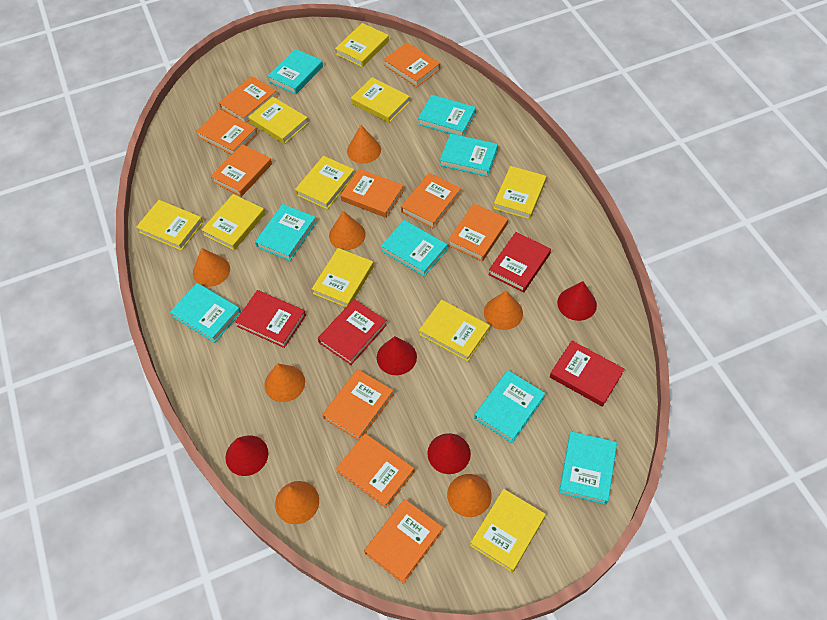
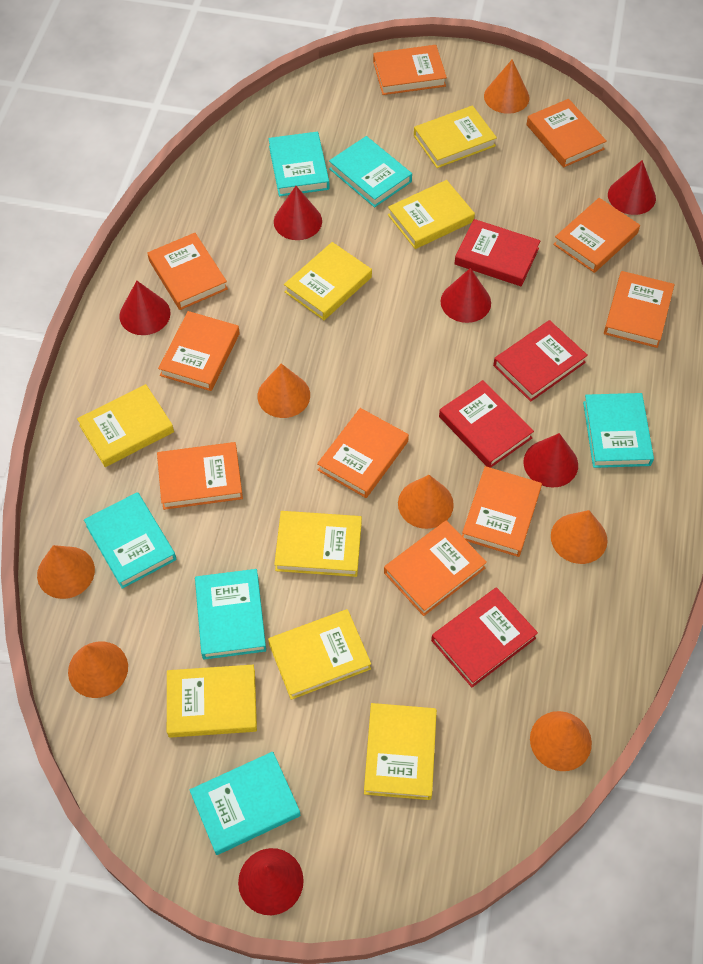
red cone: 4 -> 6
turquoise book: 8 -> 6
yellow book: 10 -> 8

